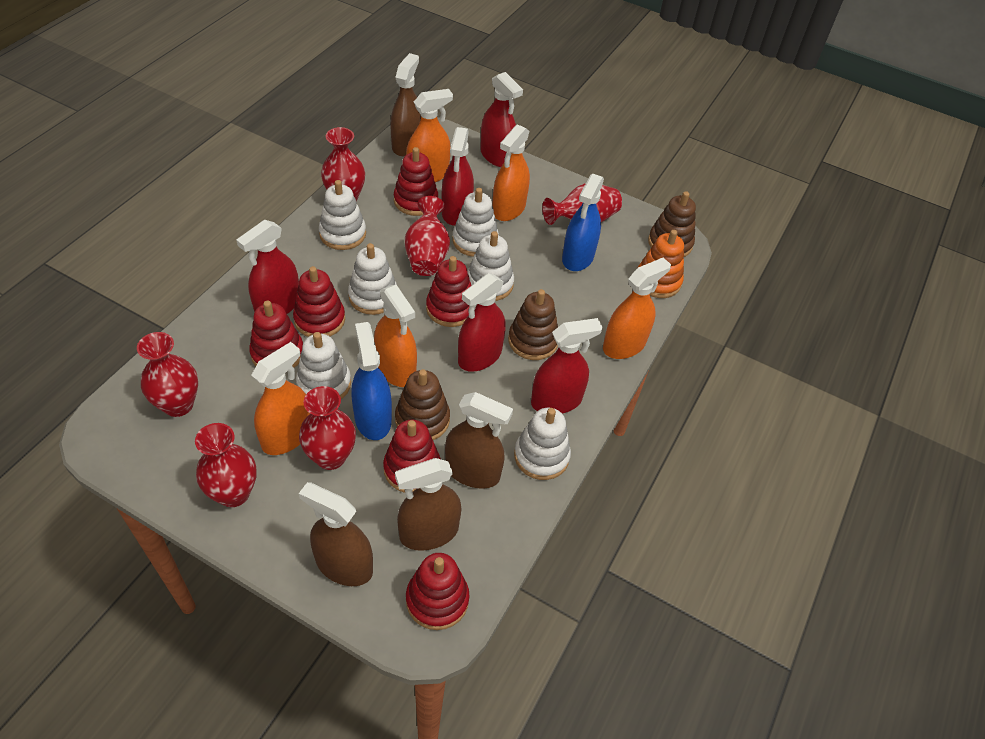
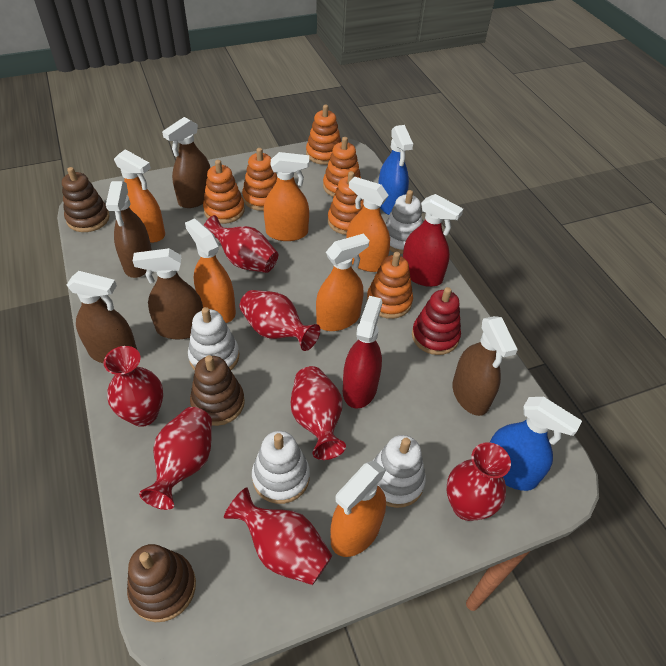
brown spray bottle: 4 -> 5
orange spray bottle: 5 -> 6
orange stacking toy: 1 -> 6
red spray bottle: 5 -> 2
red stacking toy: 6 -> 1
red vase: 6 -> 7
white stacking toy: 6 -> 4

